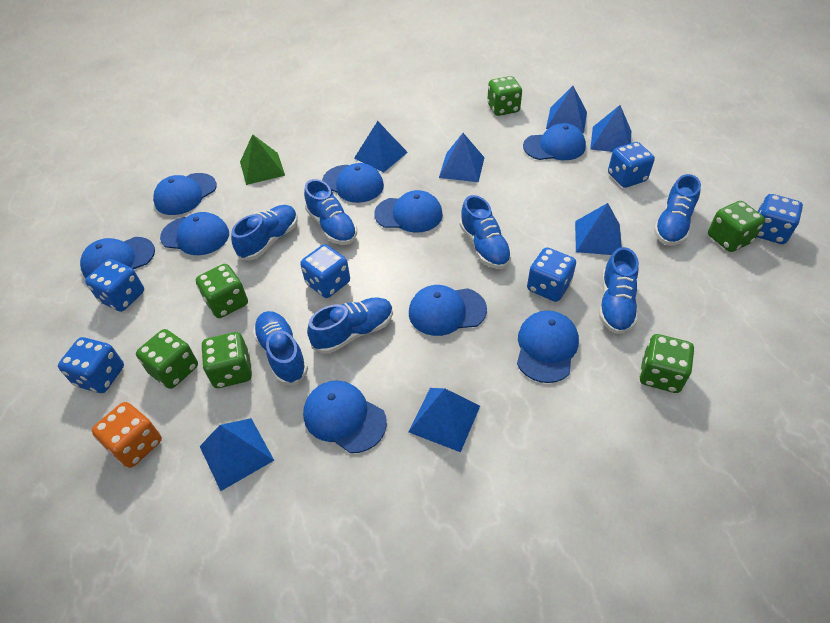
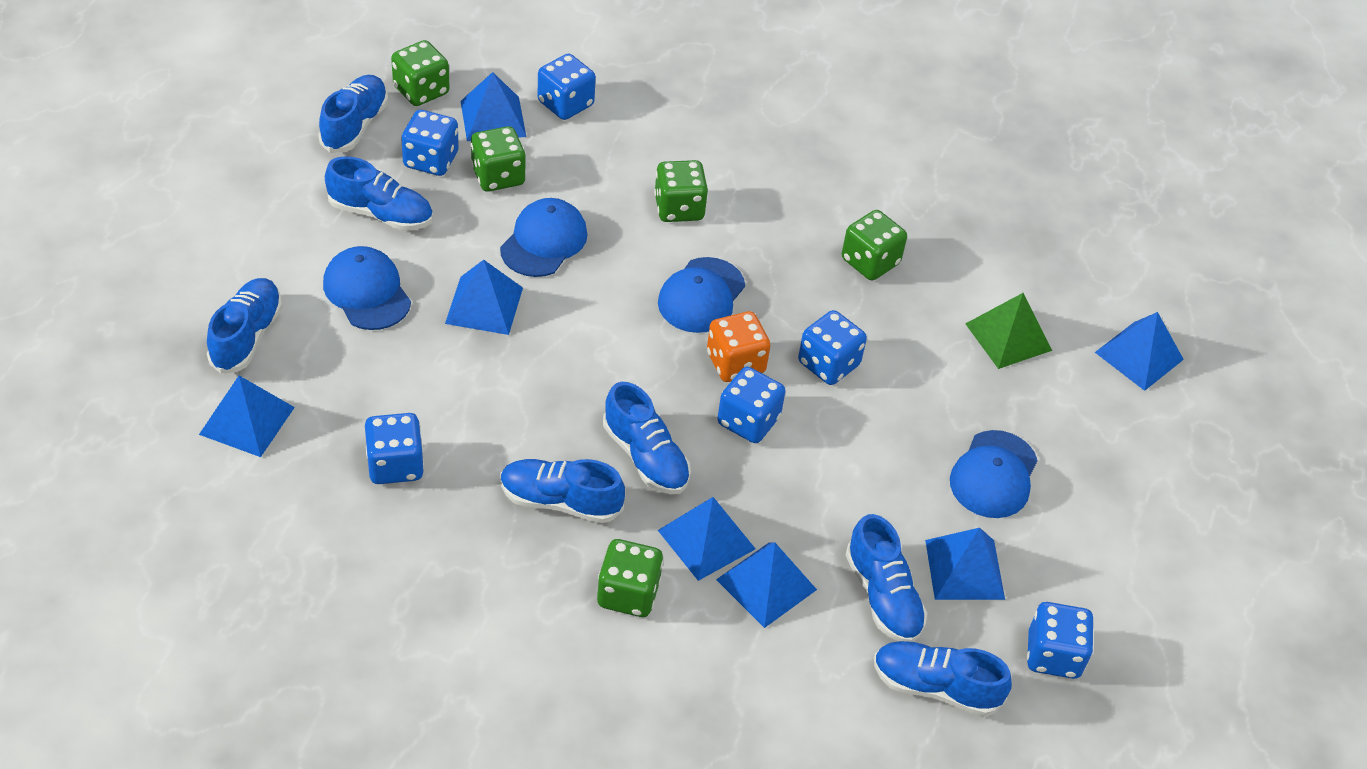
blue cap: 9 -> 4
green dice: 6 -> 5

